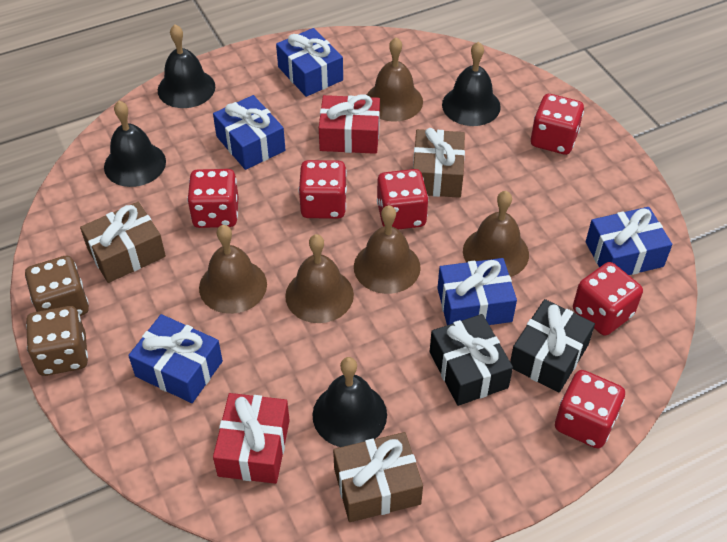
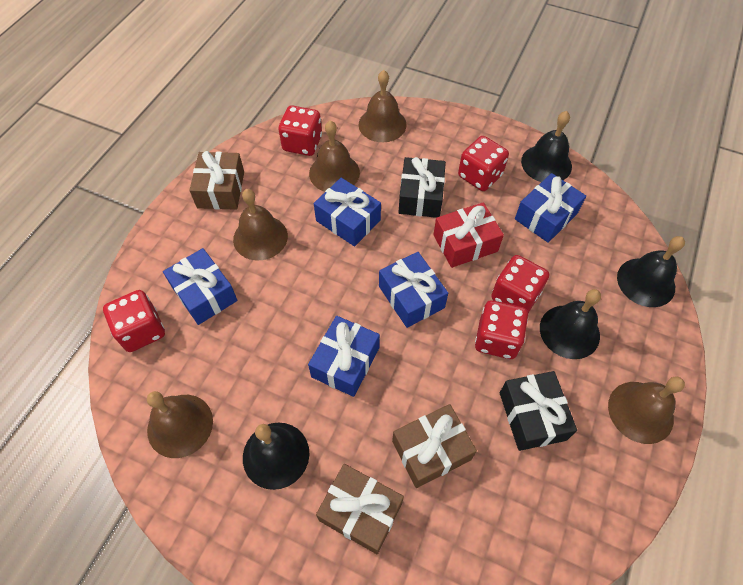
brown dice: 2 -> 0
red dice: 6 -> 5
red gift: 2 -> 1

